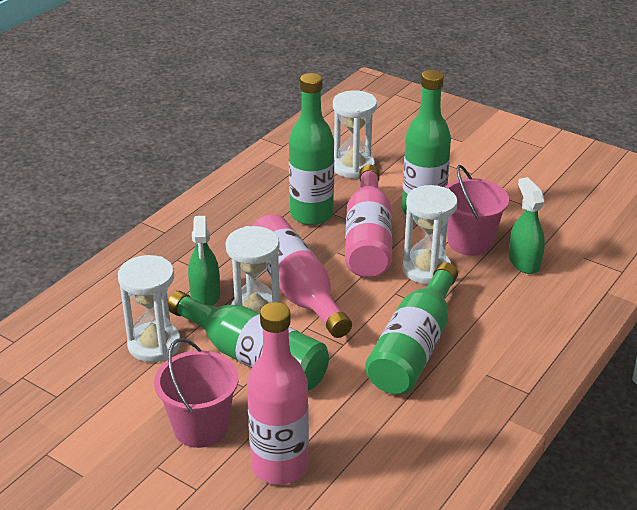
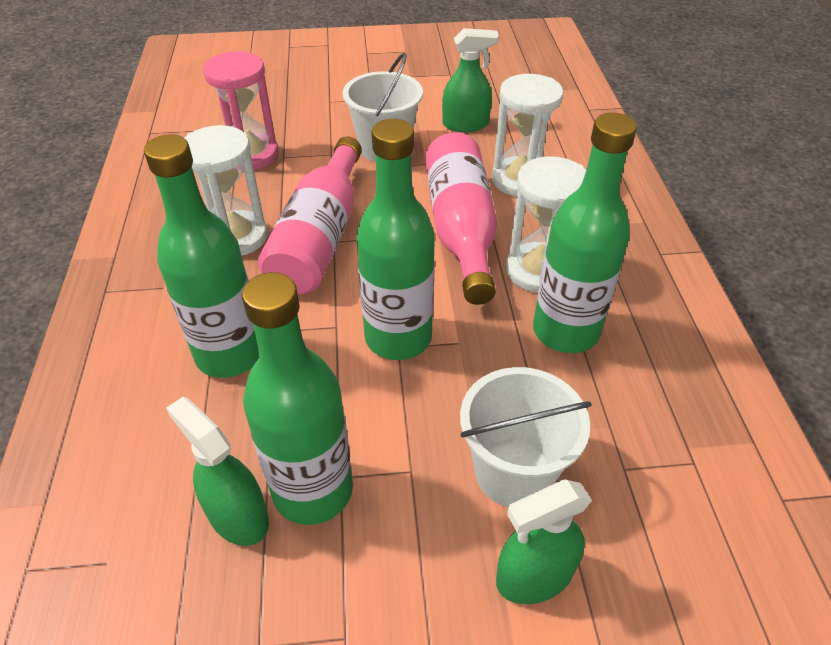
green spray bottle: 2 -> 3
pink bottle: 3 -> 2
pink bucket: 2 -> 0
pink hourglass: 0 -> 1
white bucket: 0 -> 2
white hourglass: 4 -> 3

